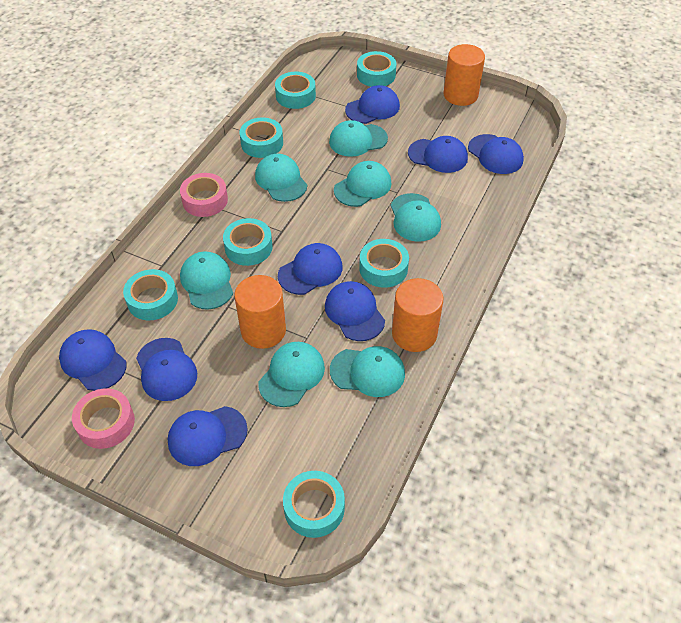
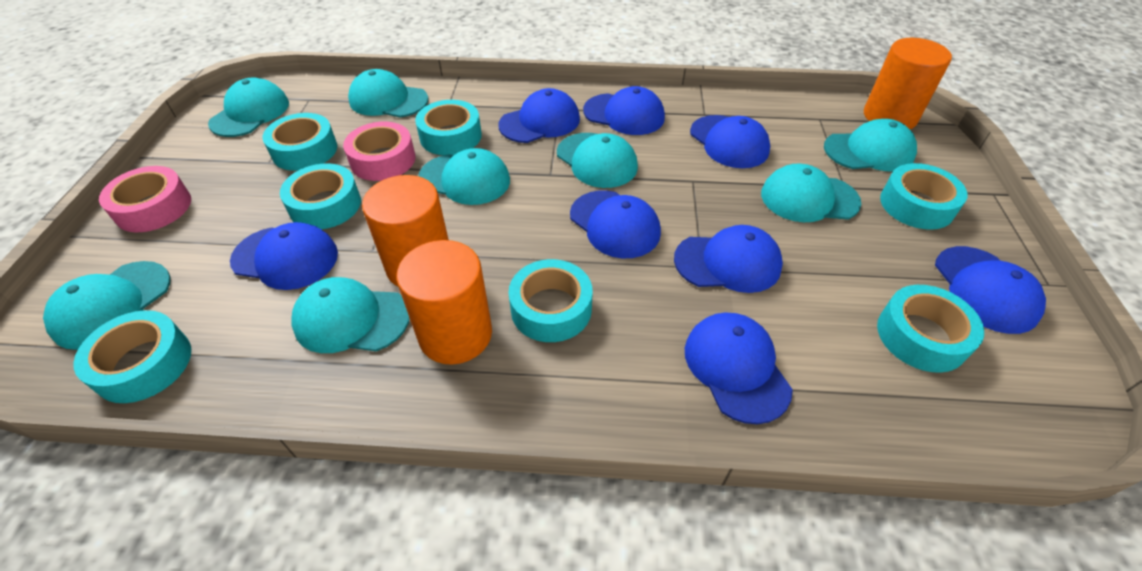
turquoise cap: 7 -> 8

